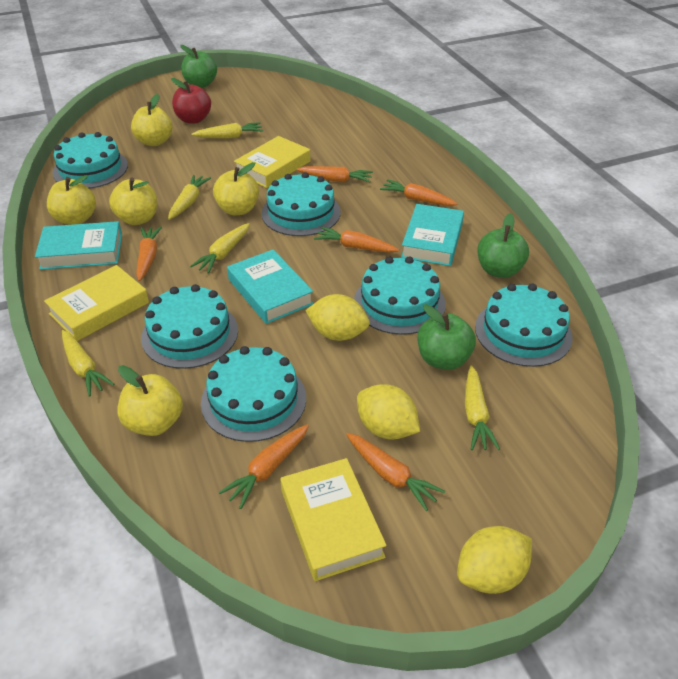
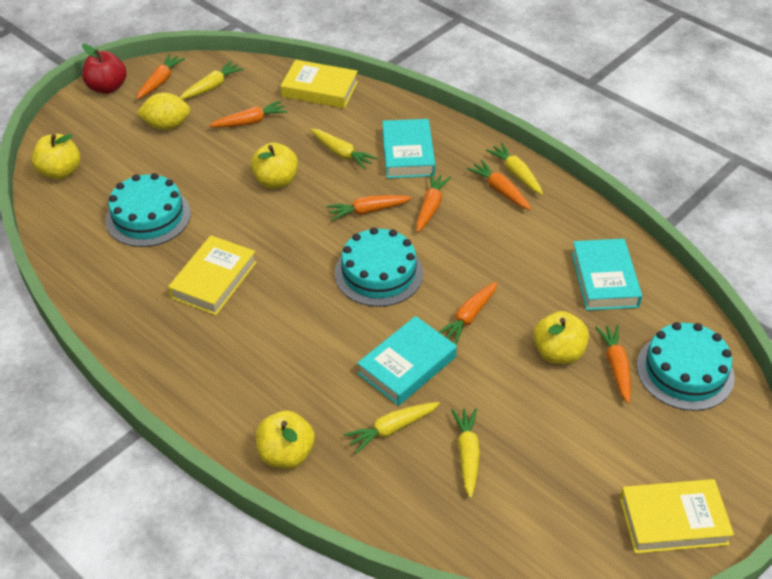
green apple: 3 -> 0
orange carrot: 6 -> 7
turquoise cake: 6 -> 3
yellow apple: 5 -> 4
yellow lemon: 3 -> 1

